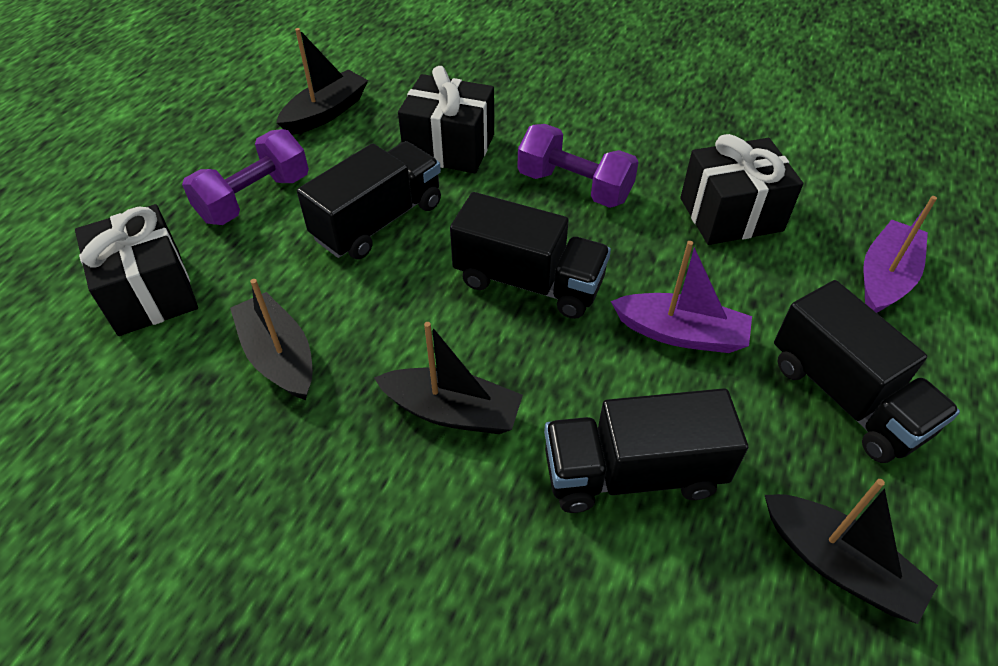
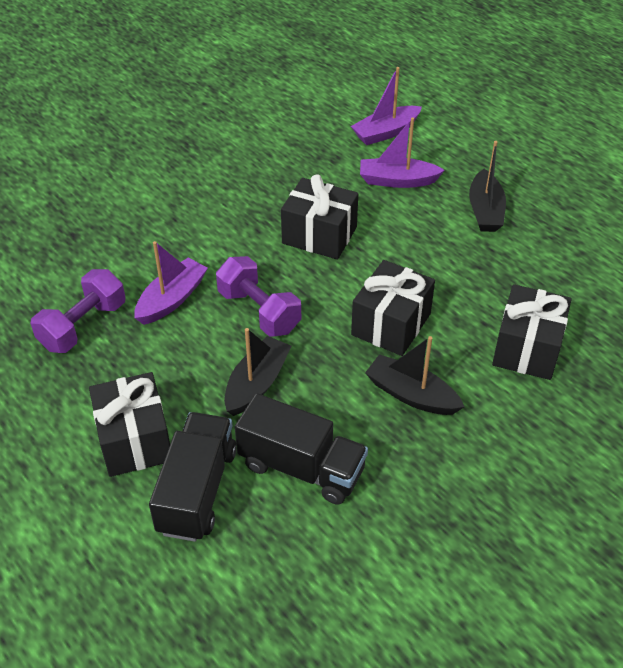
black boat: 4 -> 3
black gift: 3 -> 4
black truck: 4 -> 2
purple boat: 2 -> 3

